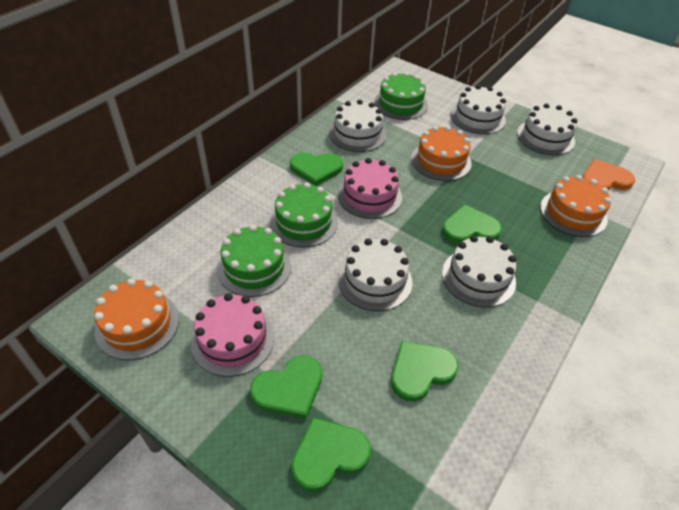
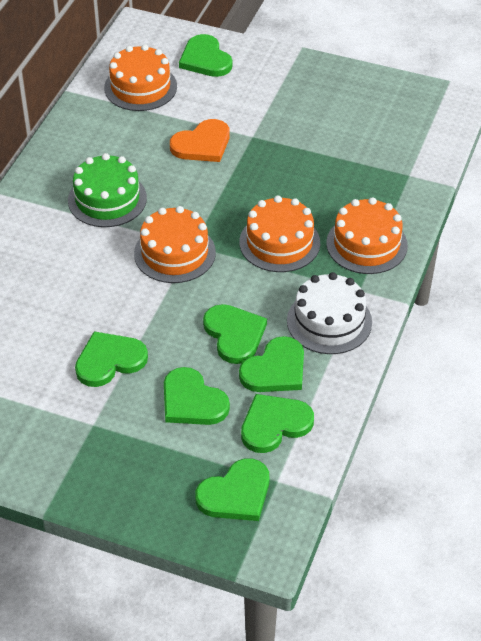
green cake: 3 -> 1
green heart: 5 -> 7
orange cake: 3 -> 4
pink cake: 2 -> 0
white cake: 5 -> 1

